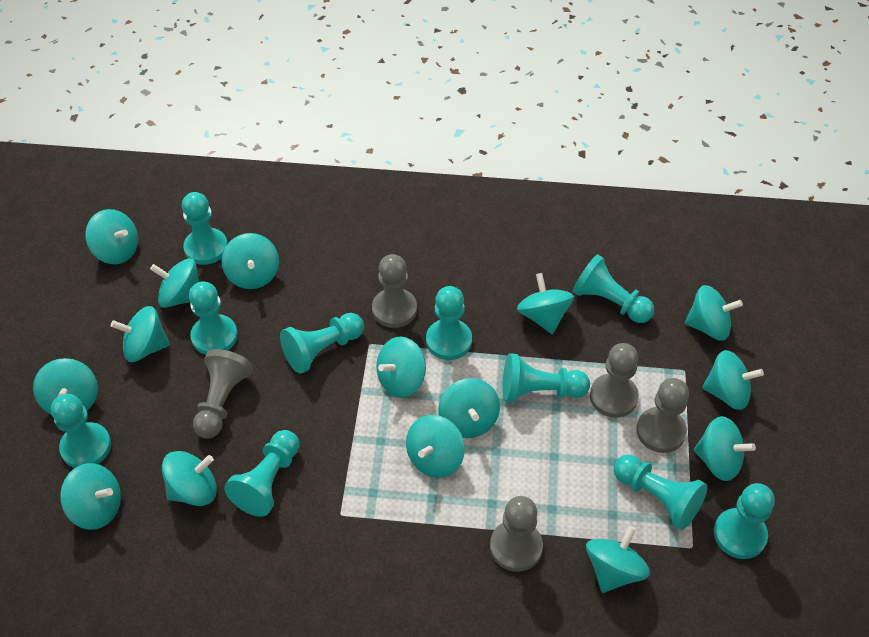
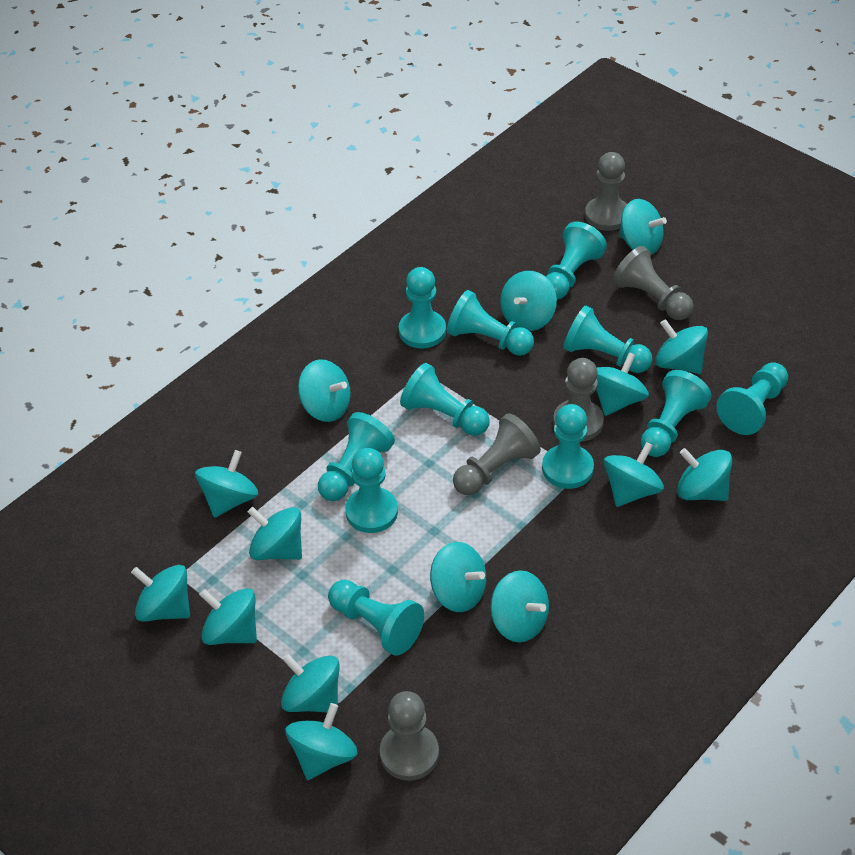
turquoise pawn: 10 -> 11

